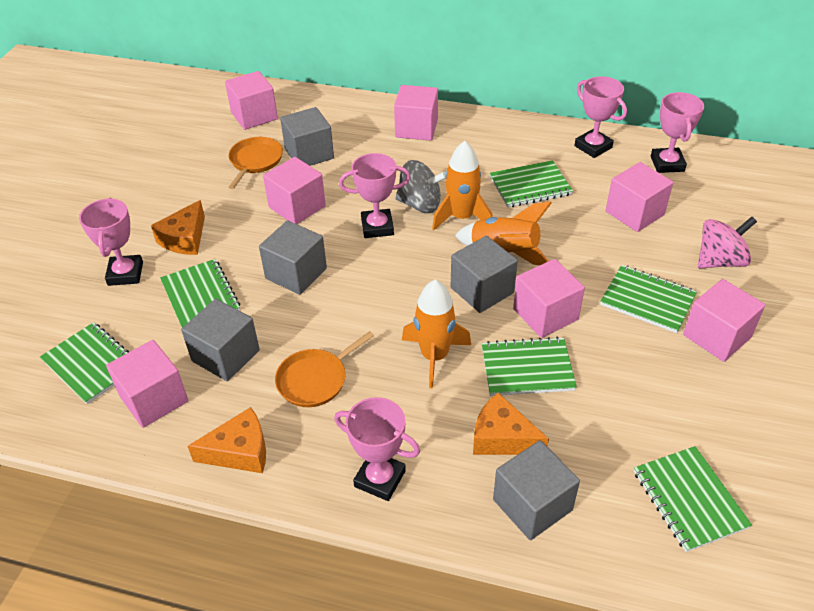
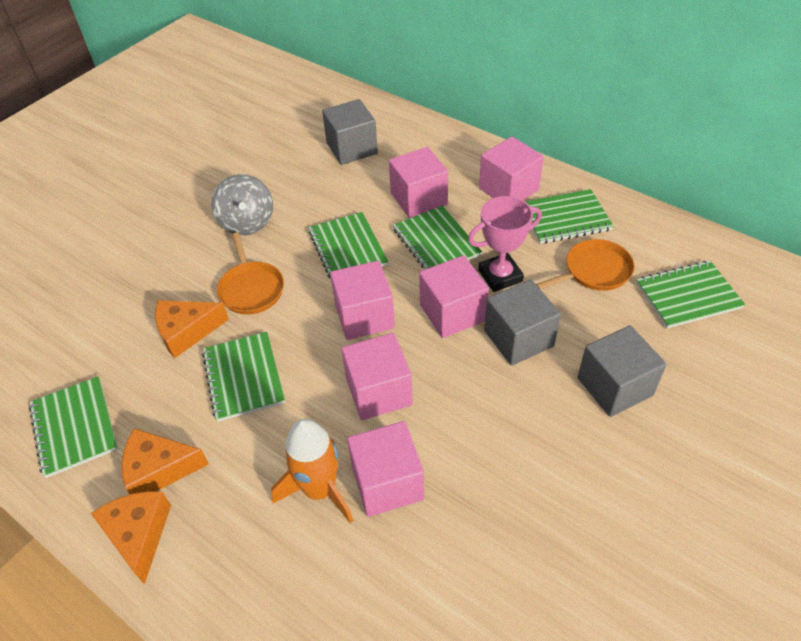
grey cube: 5 -> 3
orange rocket: 3 -> 1
pink cube: 7 -> 6
pink spinning top: 1 -> 0
pink trophy: 5 -> 1

